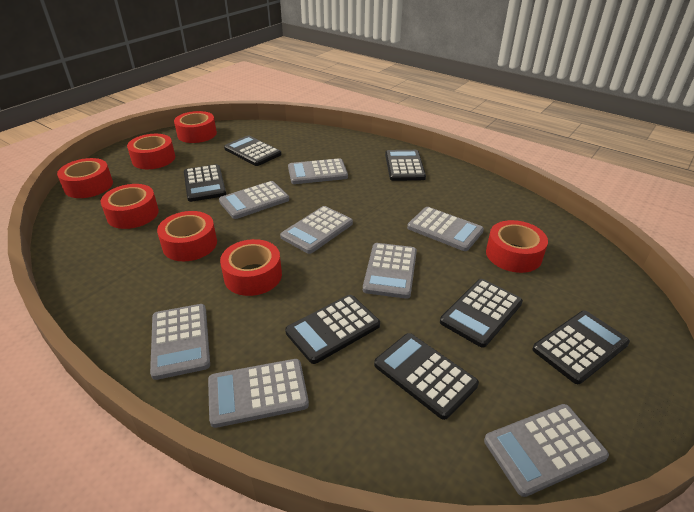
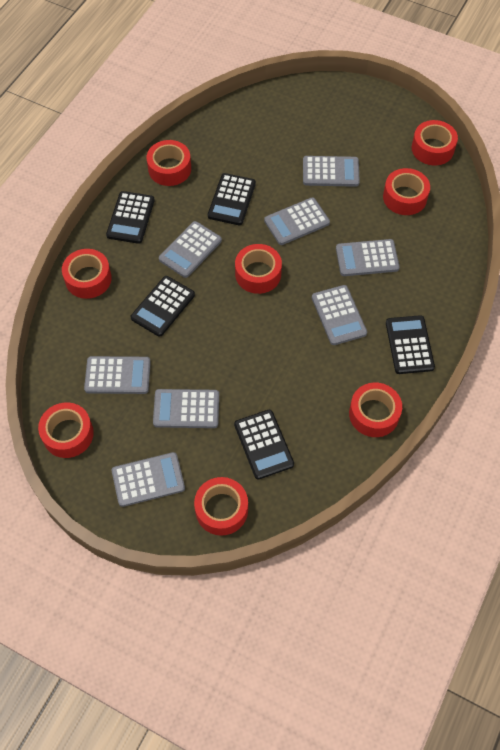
black calculator: 7 -> 5
red tape: 7 -> 8

